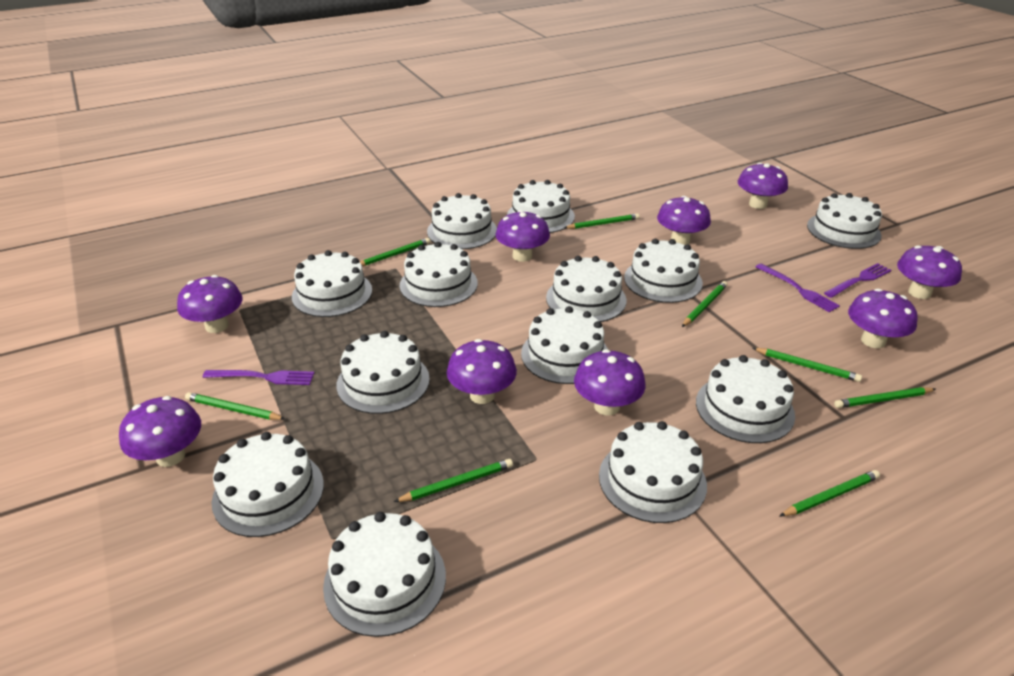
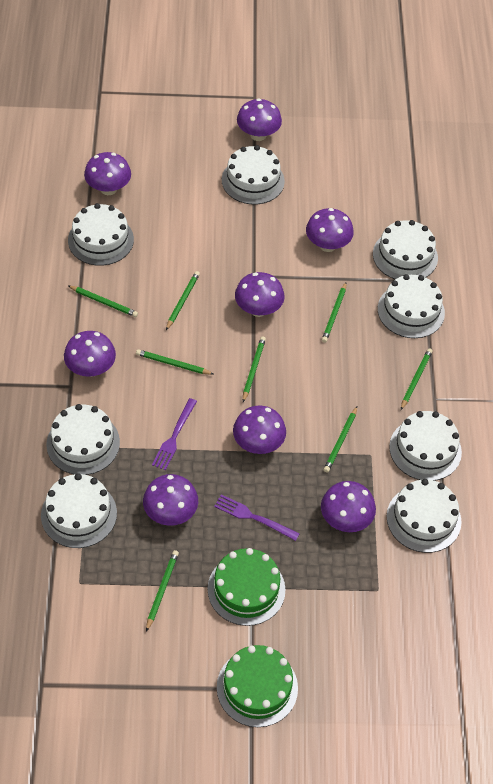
green cake: 0 -> 2
purple fork: 3 -> 2
purple mushroom: 9 -> 8
white cake: 13 -> 8

